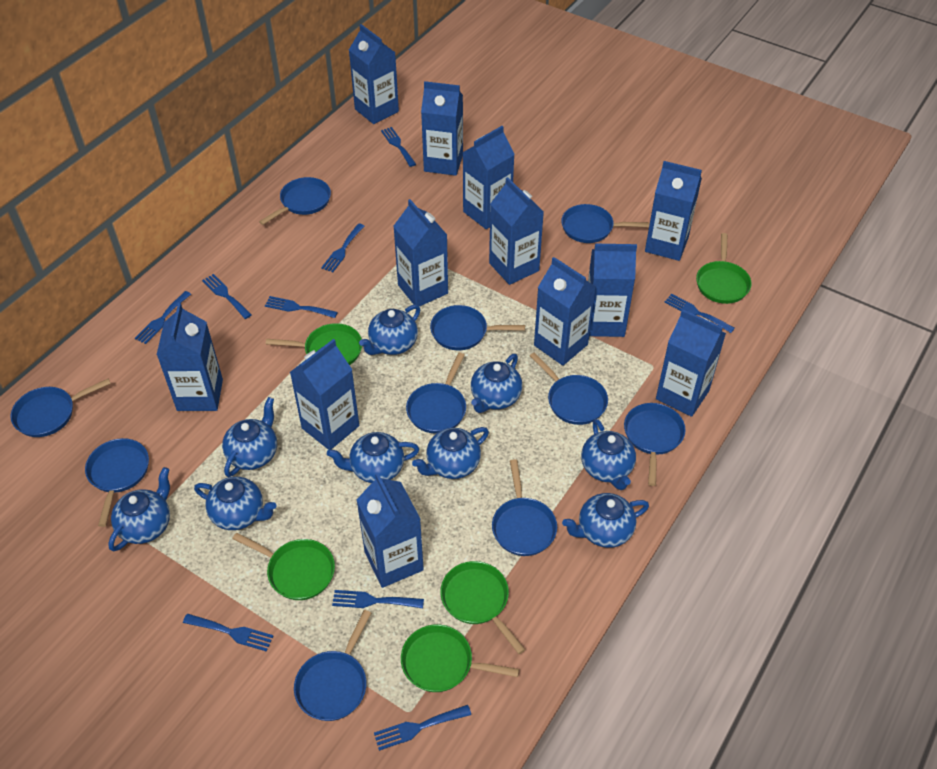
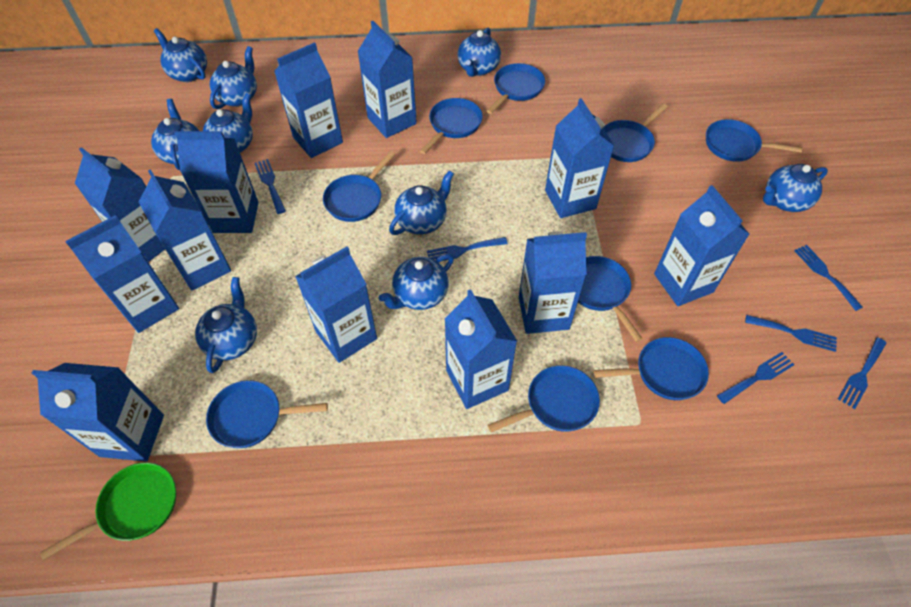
blue fork: 9 -> 6
blue pan: 10 -> 9
green pan: 5 -> 1

